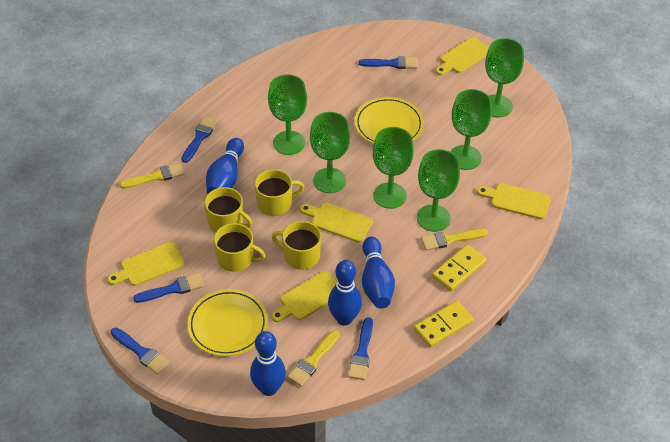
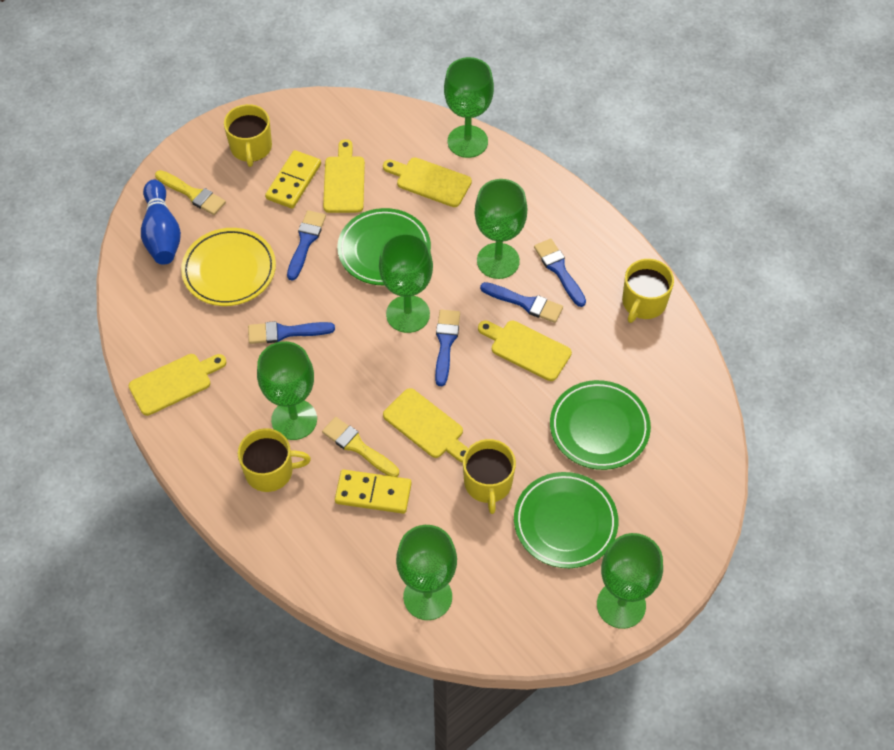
blue bowling pin: 4 -> 1
green plate: 0 -> 3
yellow brush: 3 -> 2
yellow plate: 2 -> 1

